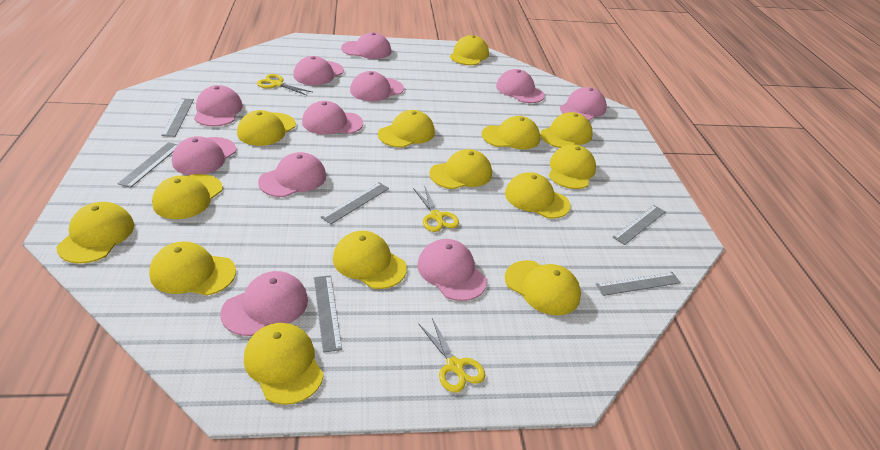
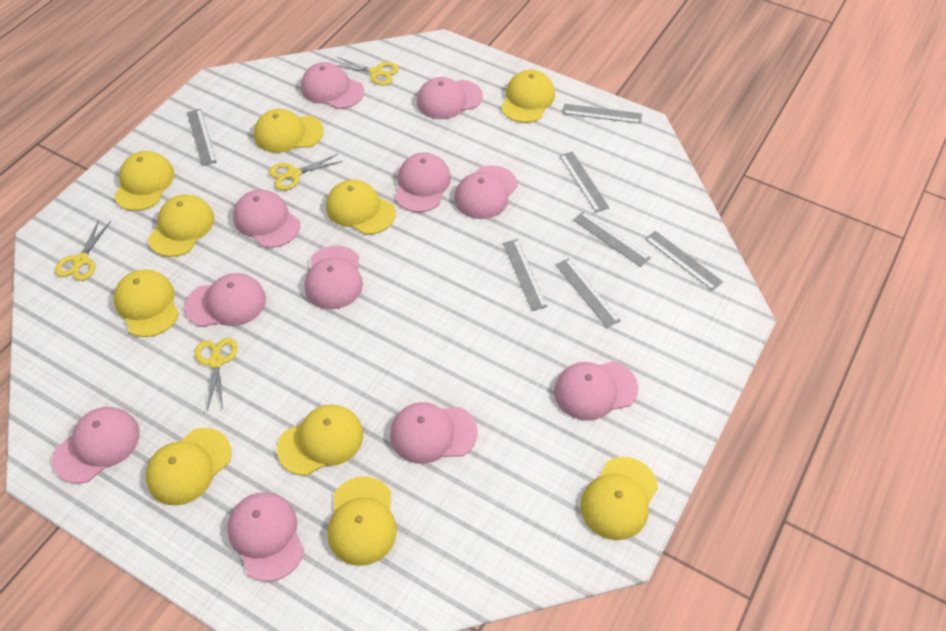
grey ruler: 6 -> 7
yellow cap: 14 -> 10
yellow scissors: 3 -> 4

